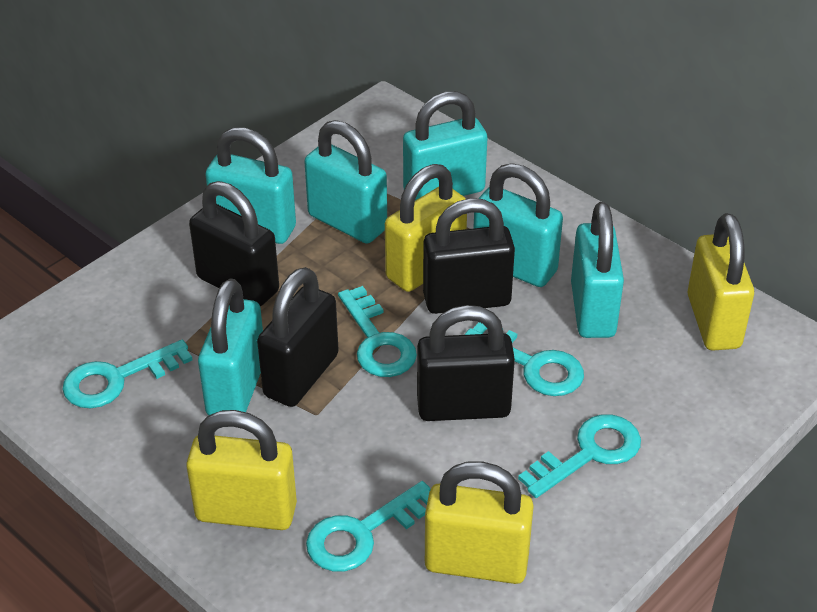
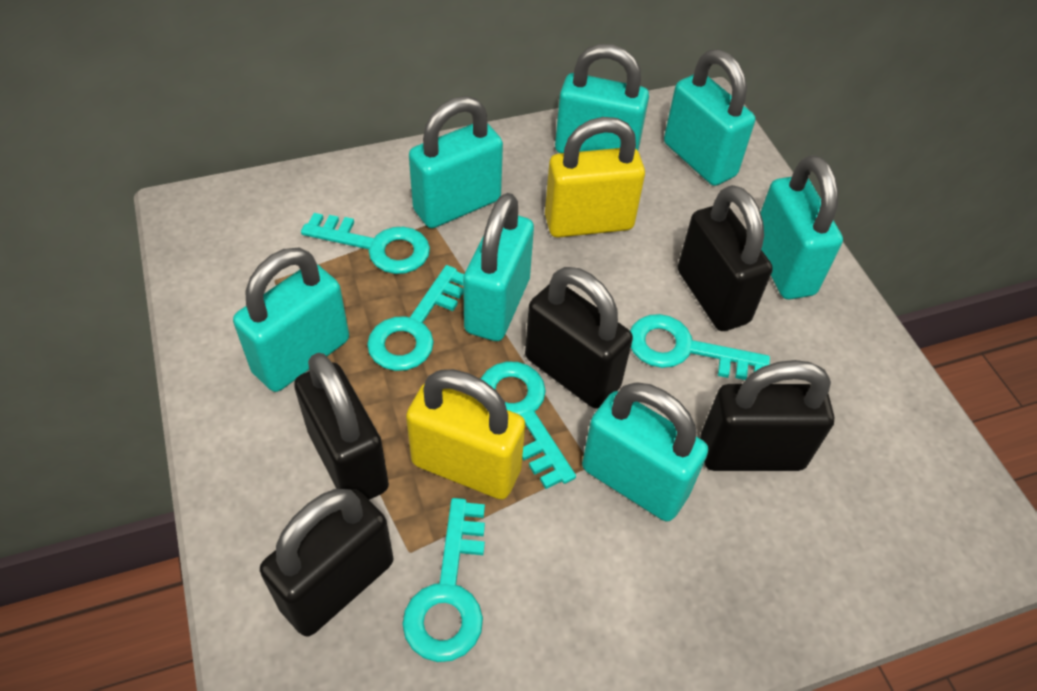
black padlock: 4 -> 5
turquoise padlock: 6 -> 7
yellow padlock: 4 -> 2

